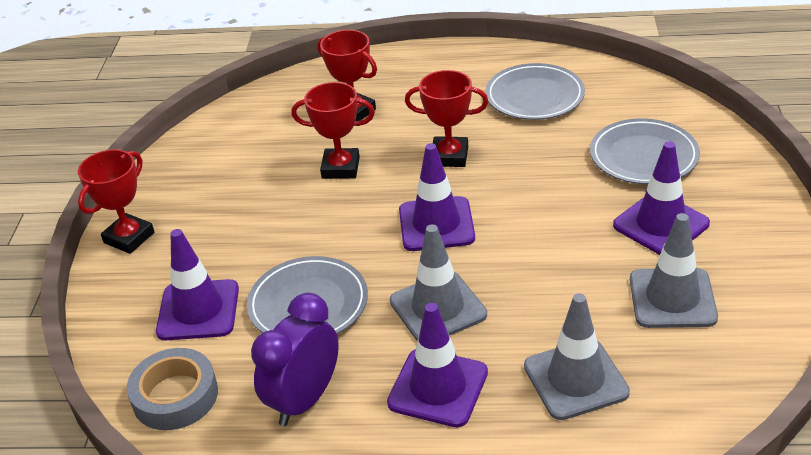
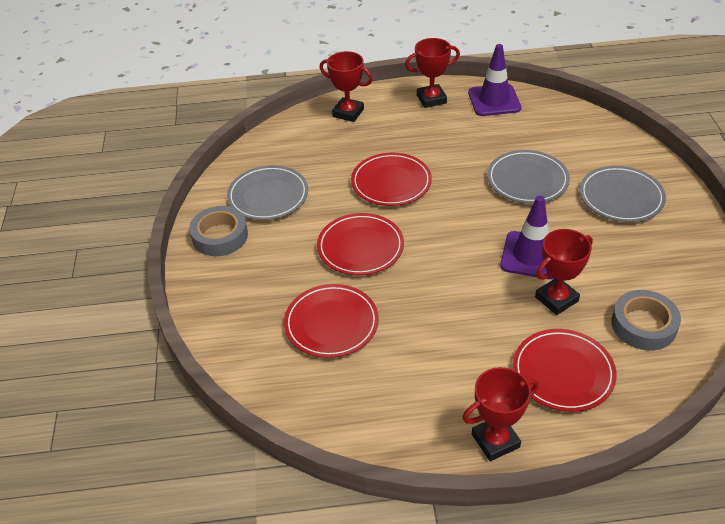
grey tape: 1 -> 2
grey traffic cone: 3 -> 0
purple clock: 1 -> 0
purple traffic cone: 4 -> 2
red plate: 0 -> 4

